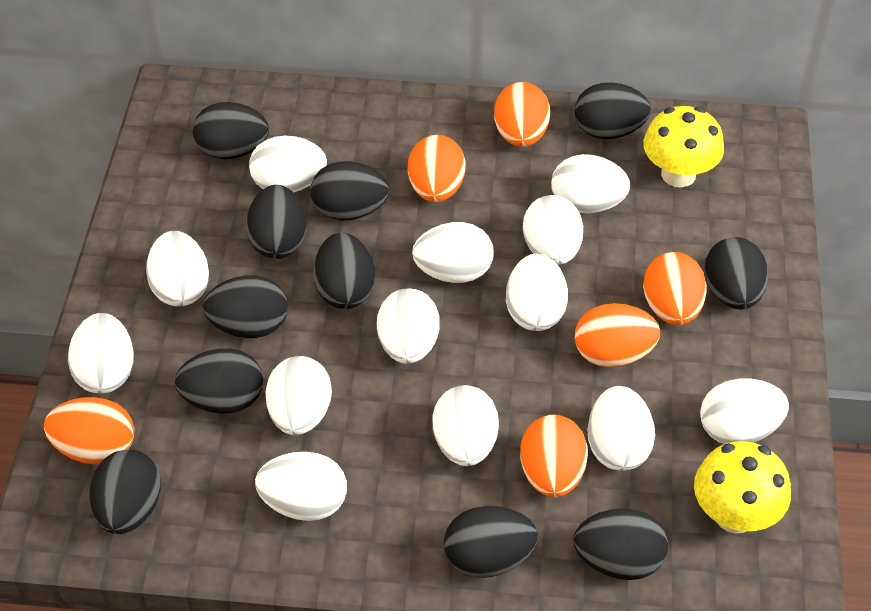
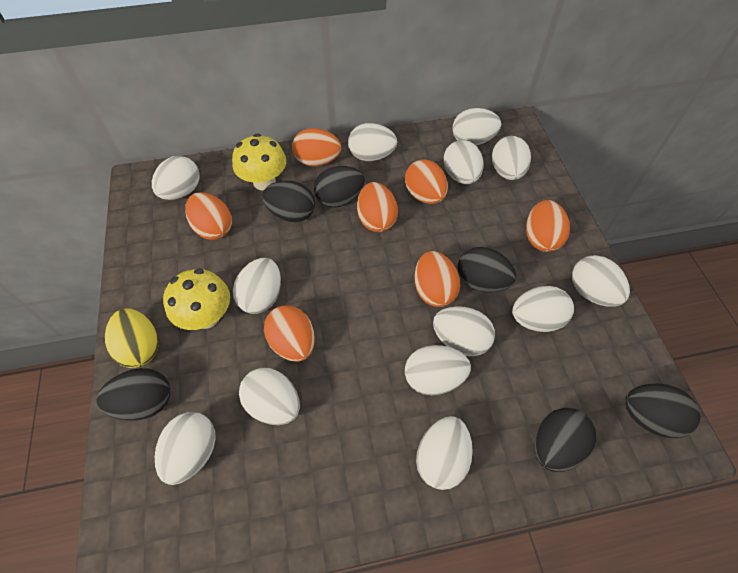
black egg: 11 -> 6
orange egg: 6 -> 7
yellow egg: 0 -> 1

